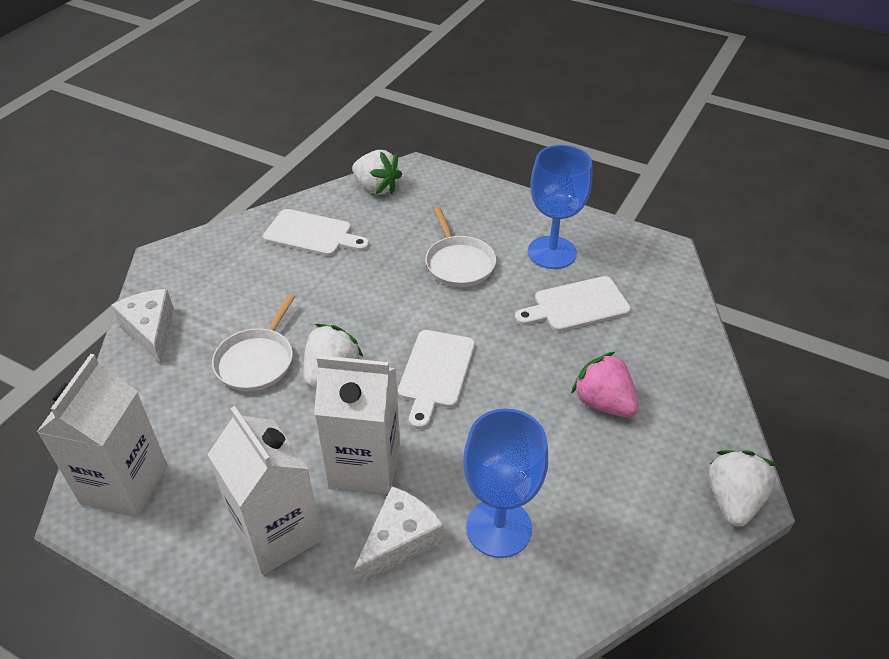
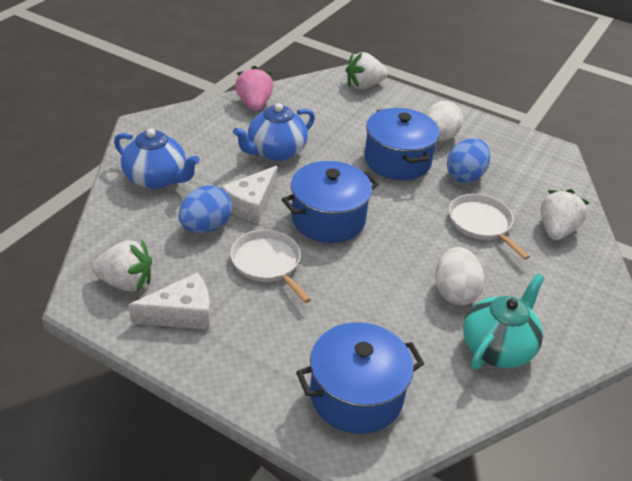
blue egg: 0 -> 2
blue goblet: 2 -> 0
blue pot: 0 -> 3
blue teapot: 0 -> 2
turquoise teapot: 0 -> 1
white carton: 3 -> 0
white cutting board: 3 -> 0
white egg: 0 -> 2

